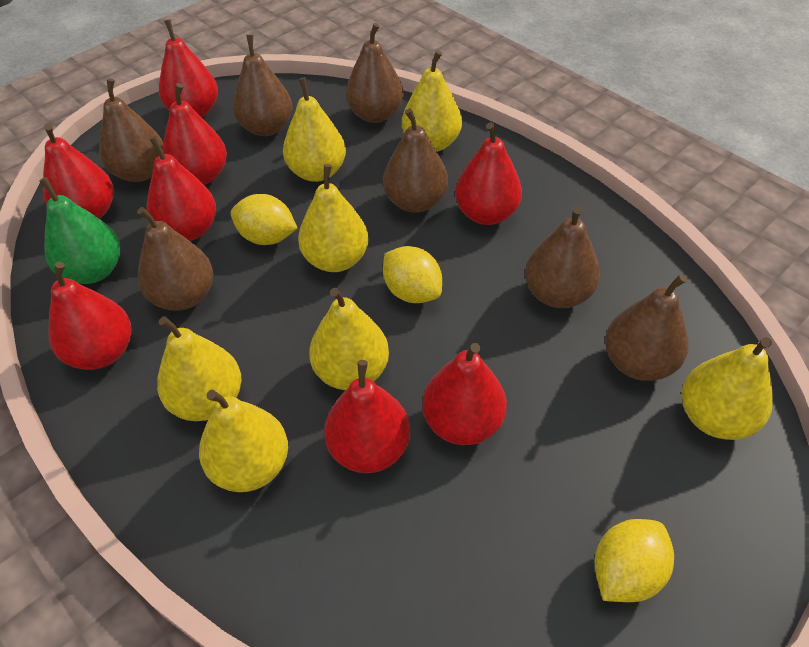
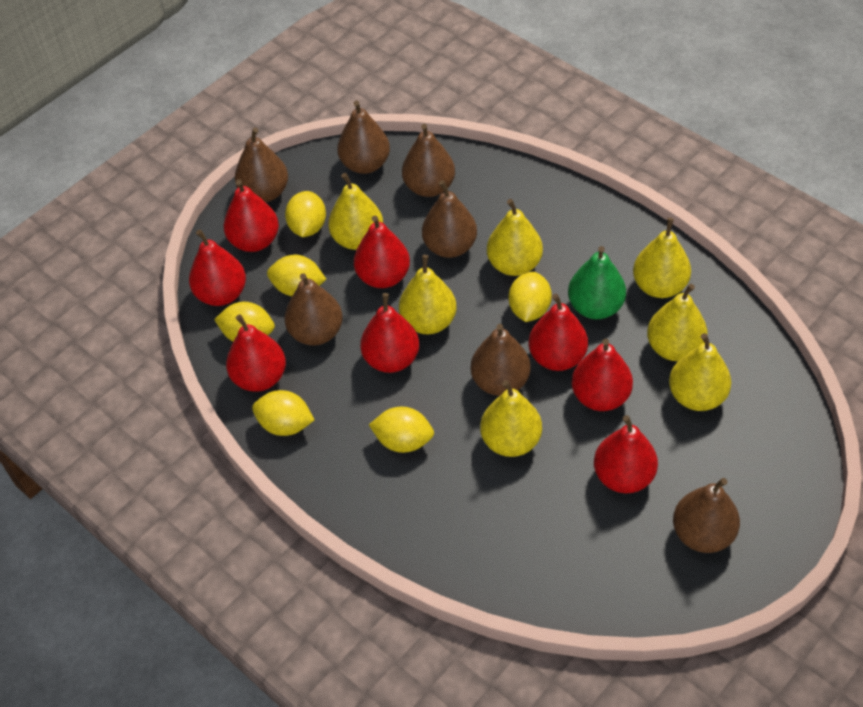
yellow lemon: 3 -> 6

